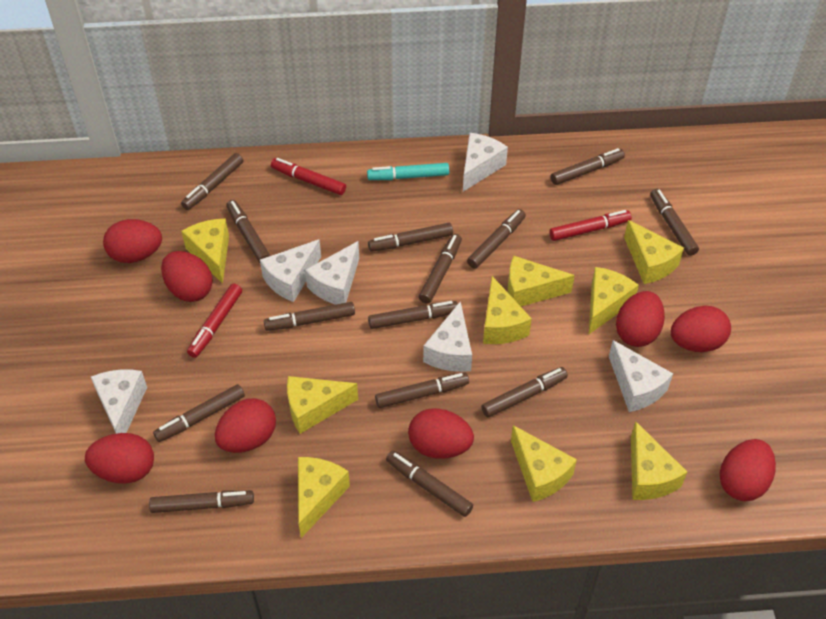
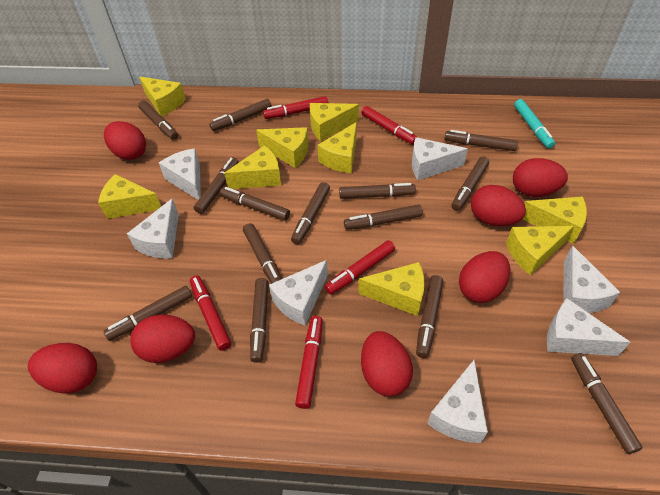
red egg: 8 -> 7
red marker: 3 -> 5
white cheese: 6 -> 7

